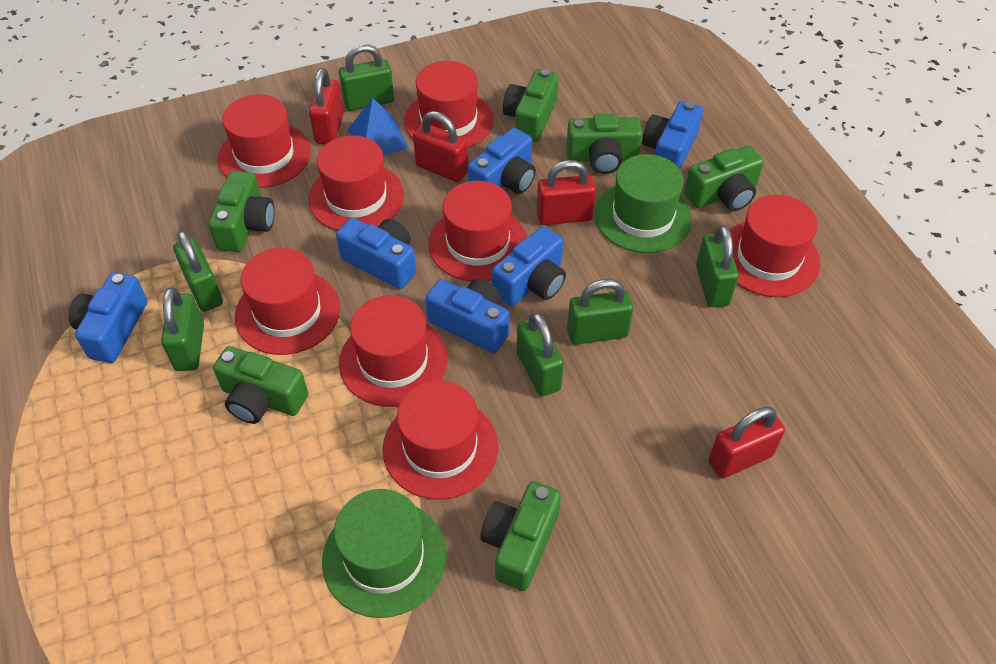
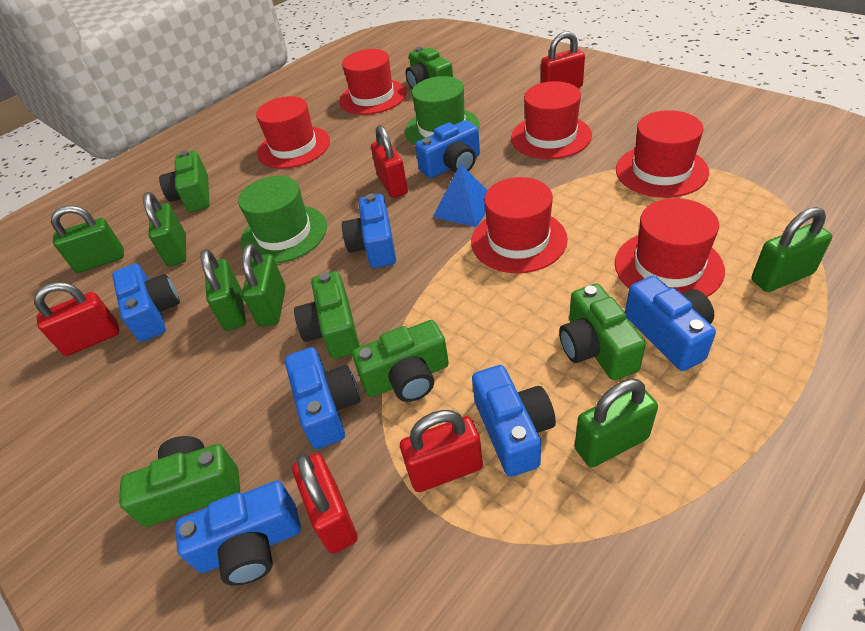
blue camera: 6 -> 7
red hat: 8 -> 6
red padlock: 4 -> 5

